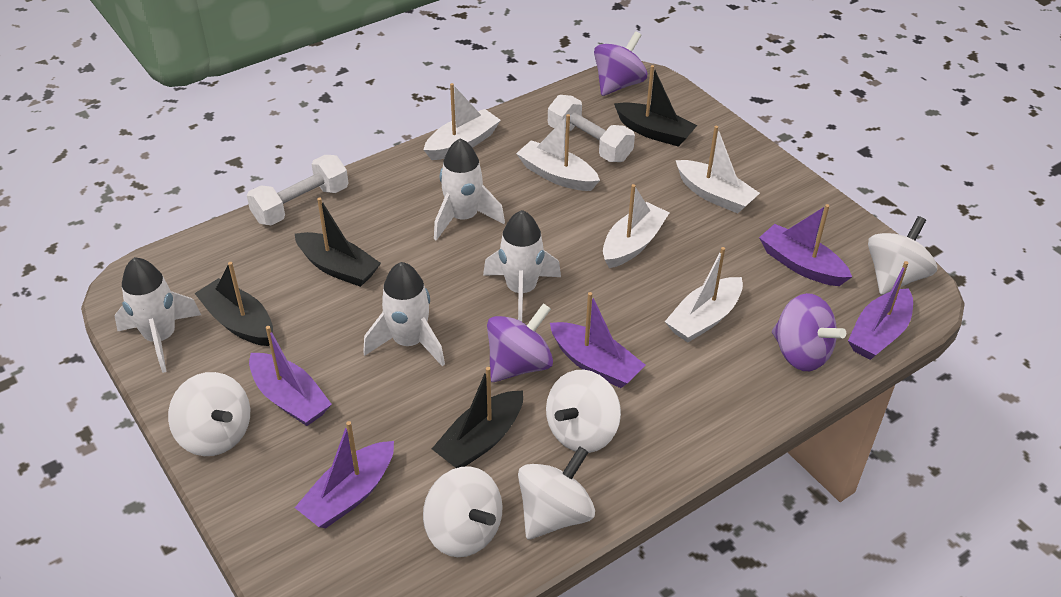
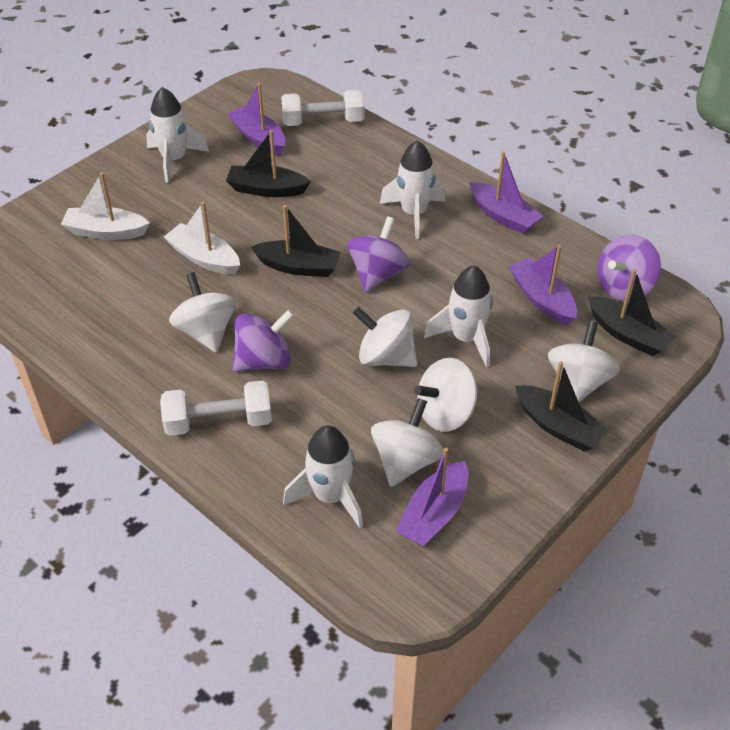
purple boat: 5 -> 4
white boat: 5 -> 2

